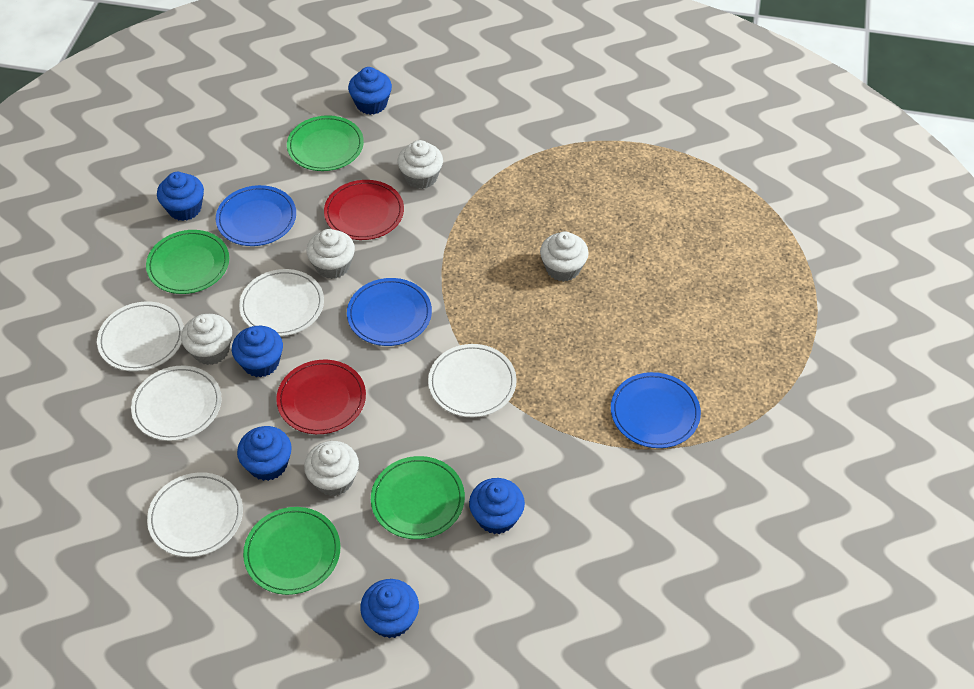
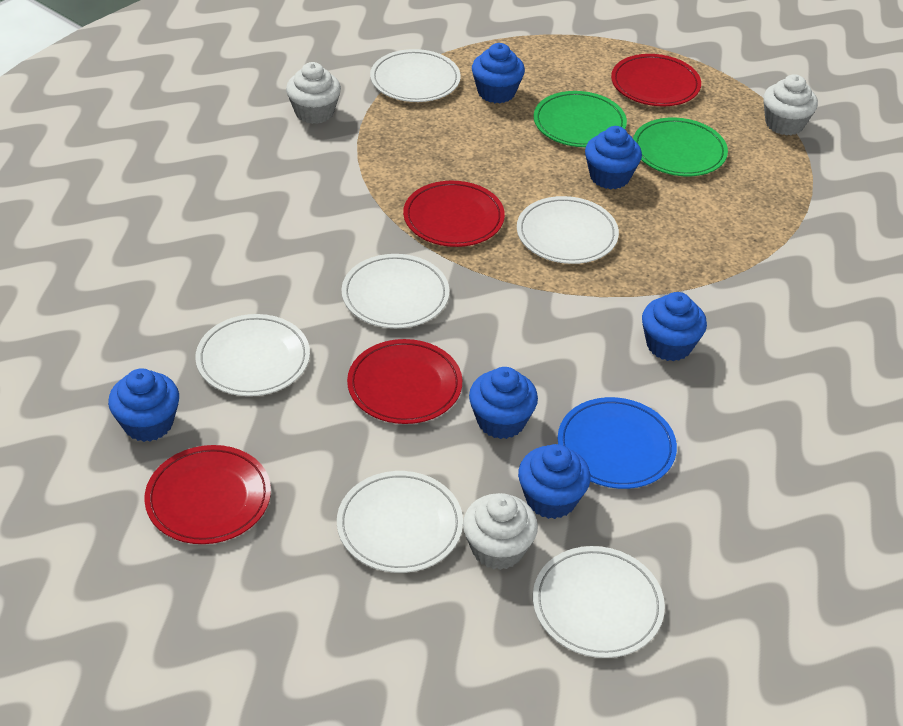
blue plate: 3 -> 1
green plate: 4 -> 2
red plate: 2 -> 4
white cupcake: 5 -> 3
white plate: 5 -> 6

